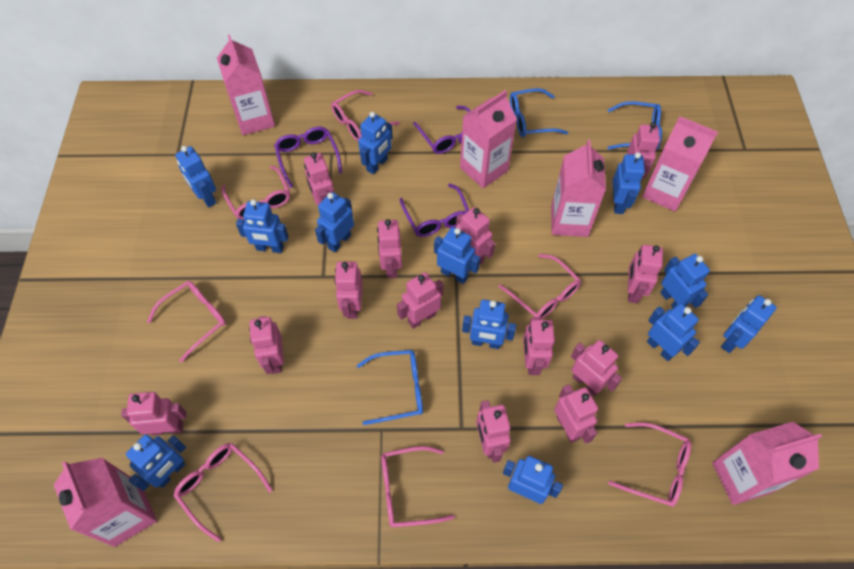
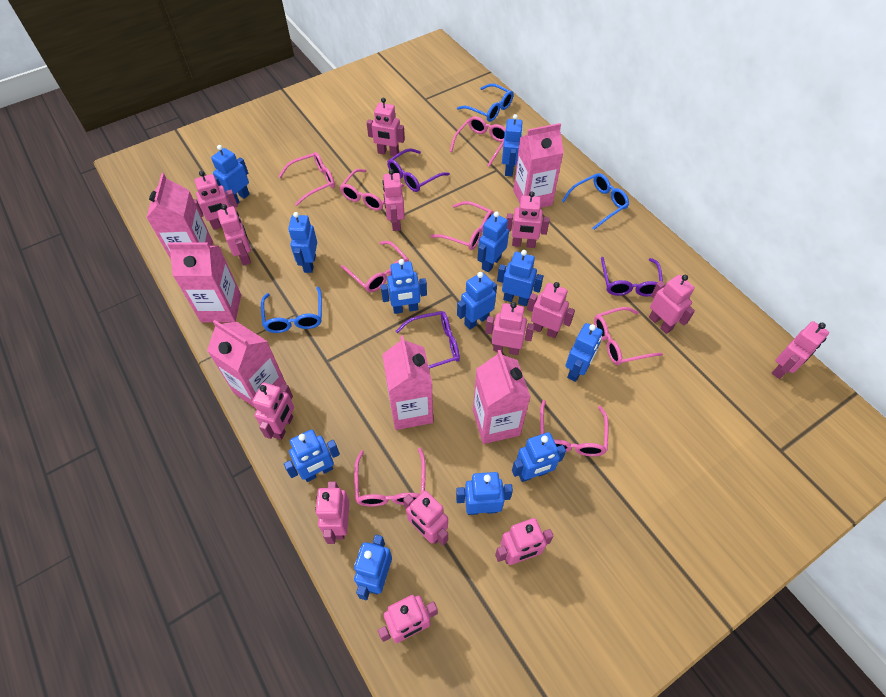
pink glasses: 7 -> 8
pink robot: 13 -> 14

